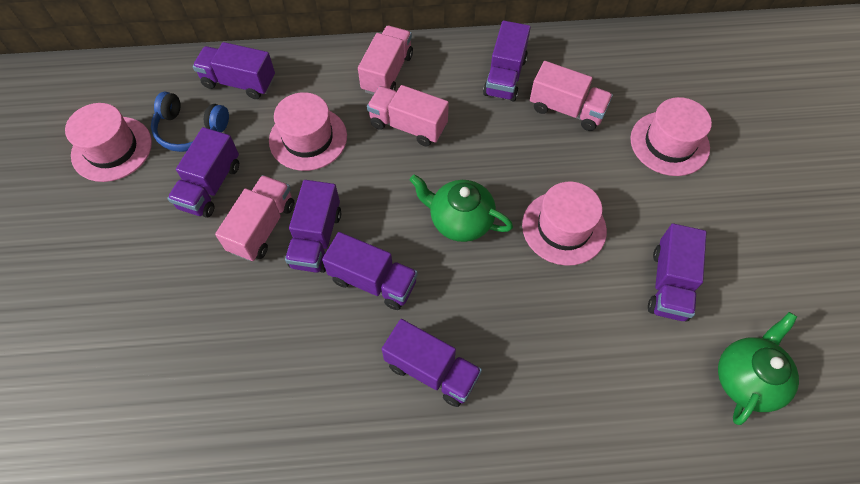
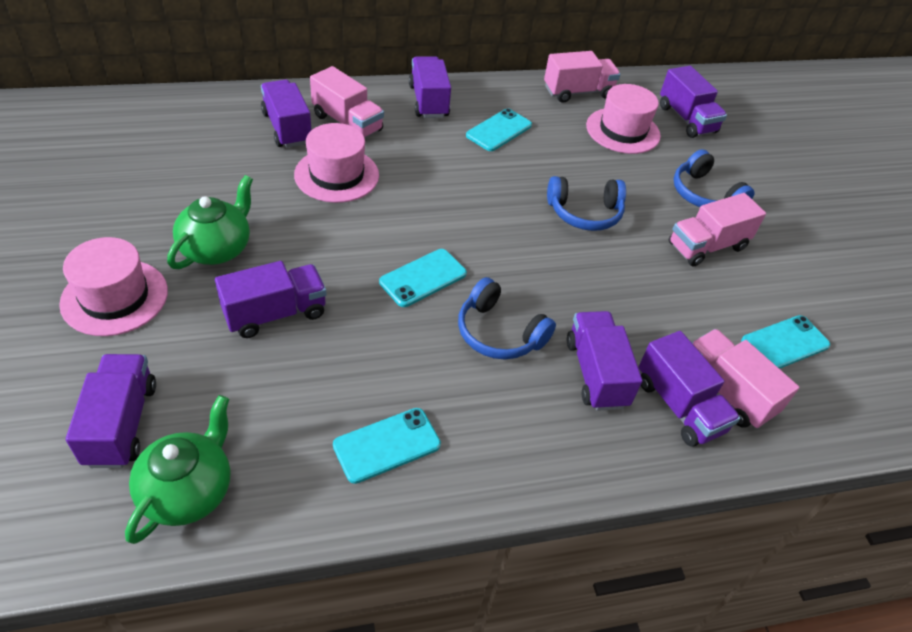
blue headphones: 1 -> 3
pink hat: 4 -> 3
turquoise phone: 0 -> 4

